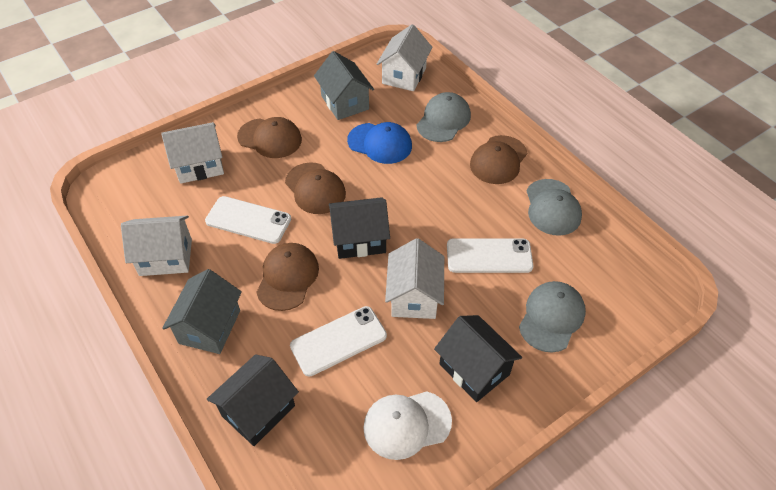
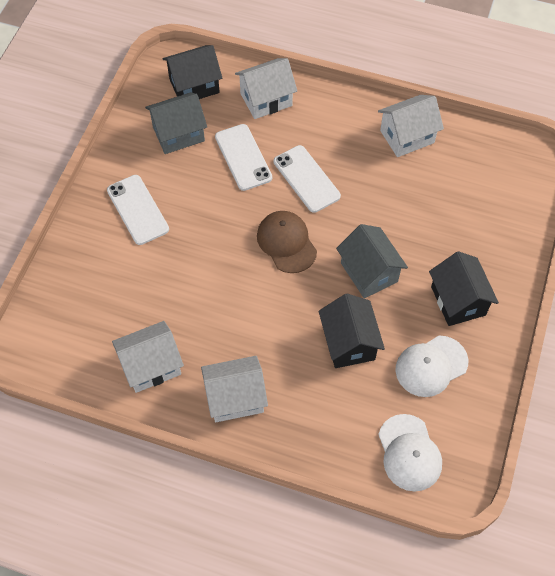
blue cap: 1 -> 0
brown cap: 4 -> 1
grey cap: 3 -> 0
white cap: 1 -> 2

